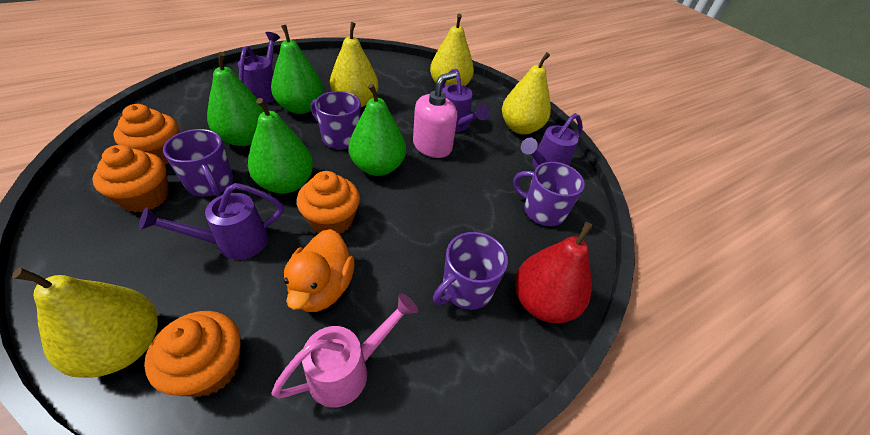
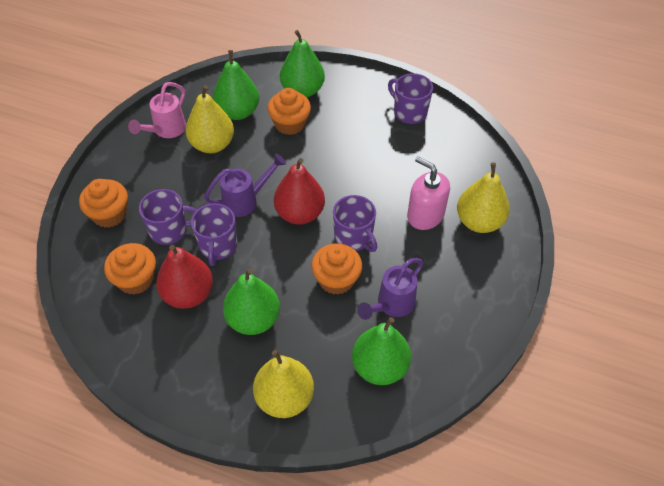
orange duck: 1 -> 0
purple watering can: 4 -> 2
red pear: 1 -> 2
yellow pear: 4 -> 3

